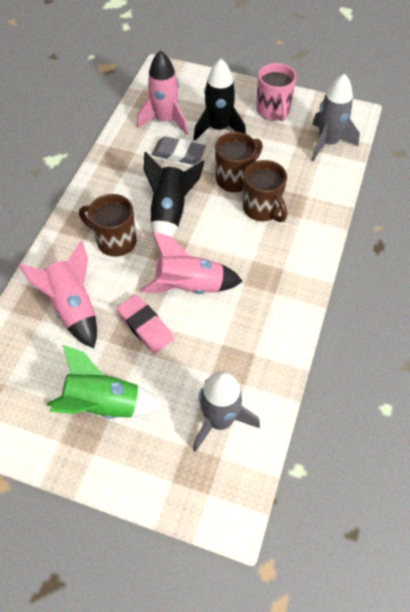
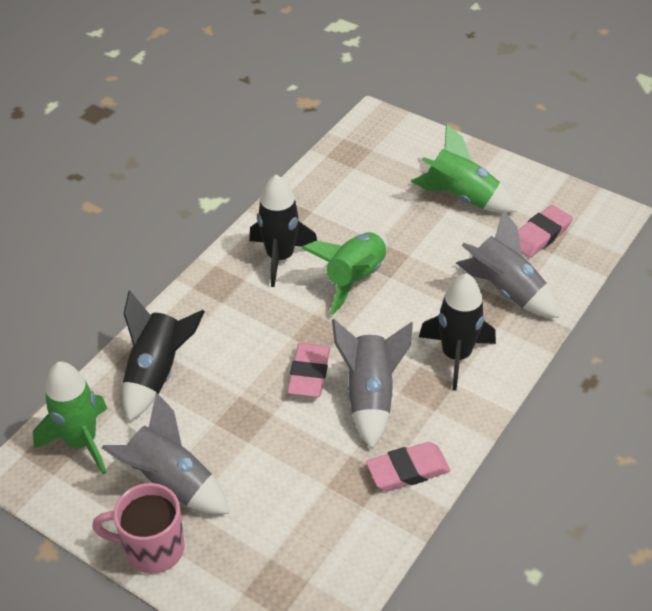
black rocket: 2 -> 3
brown mug: 3 -> 0
green rocket: 1 -> 3
grey eraser: 1 -> 0
grey rocket: 2 -> 3
pink eraser: 1 -> 3
pink rocket: 3 -> 0

